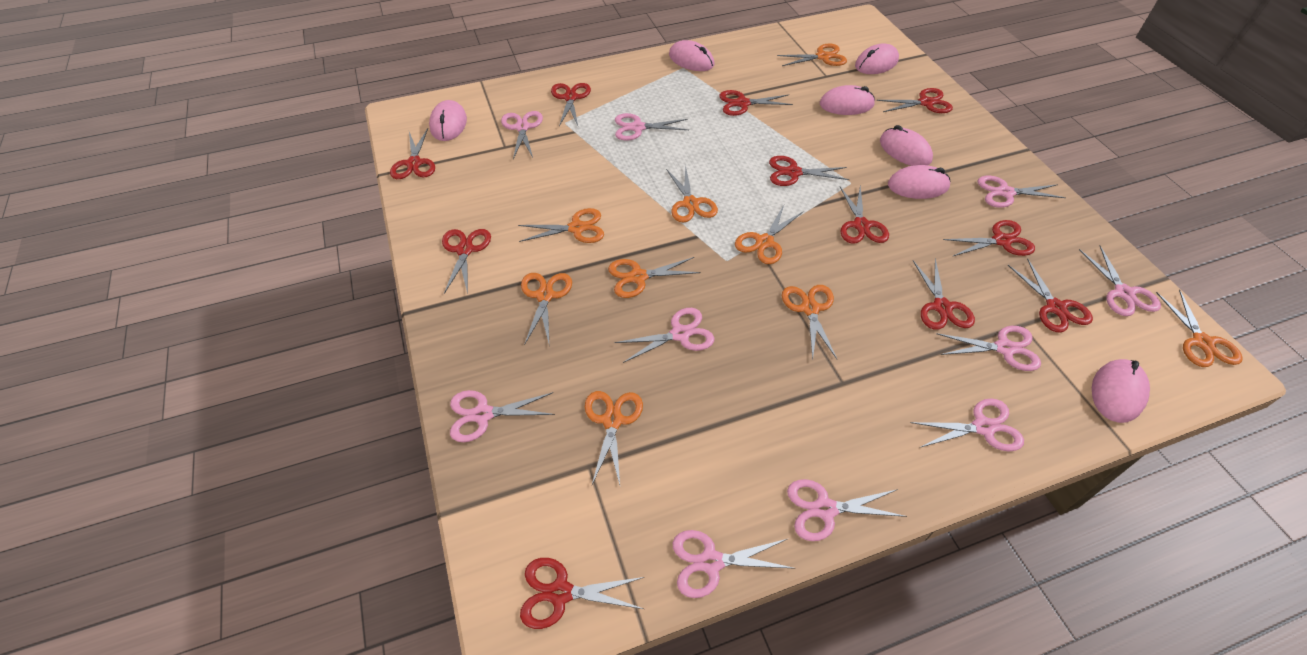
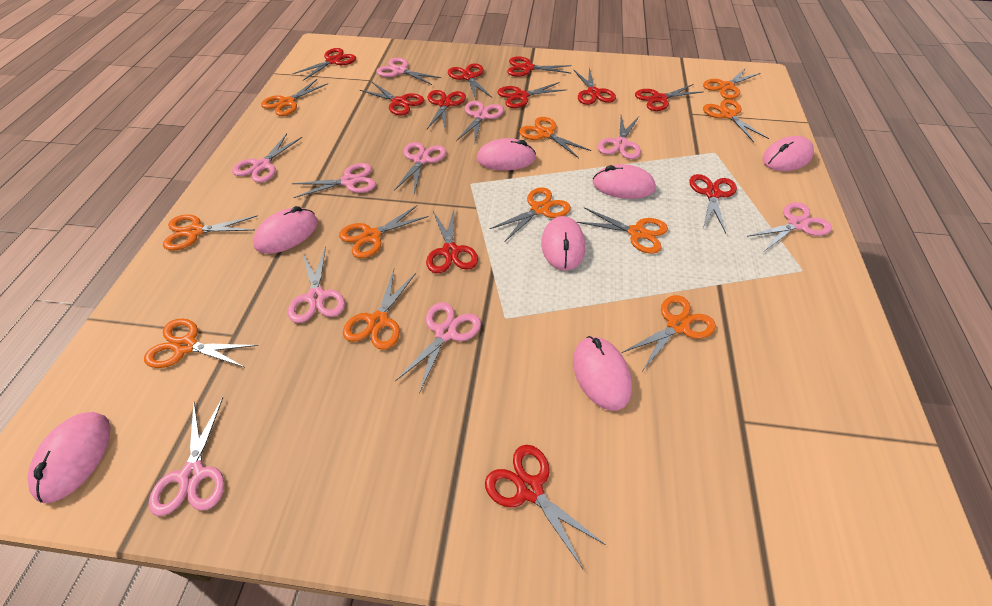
orange scissors: 9 -> 11

